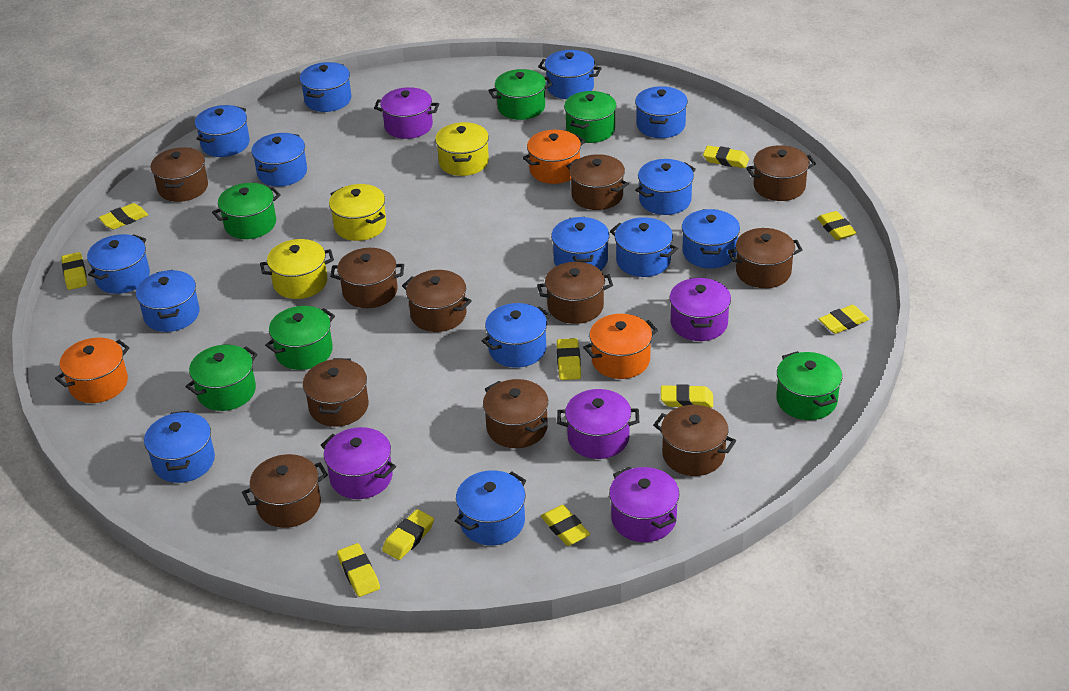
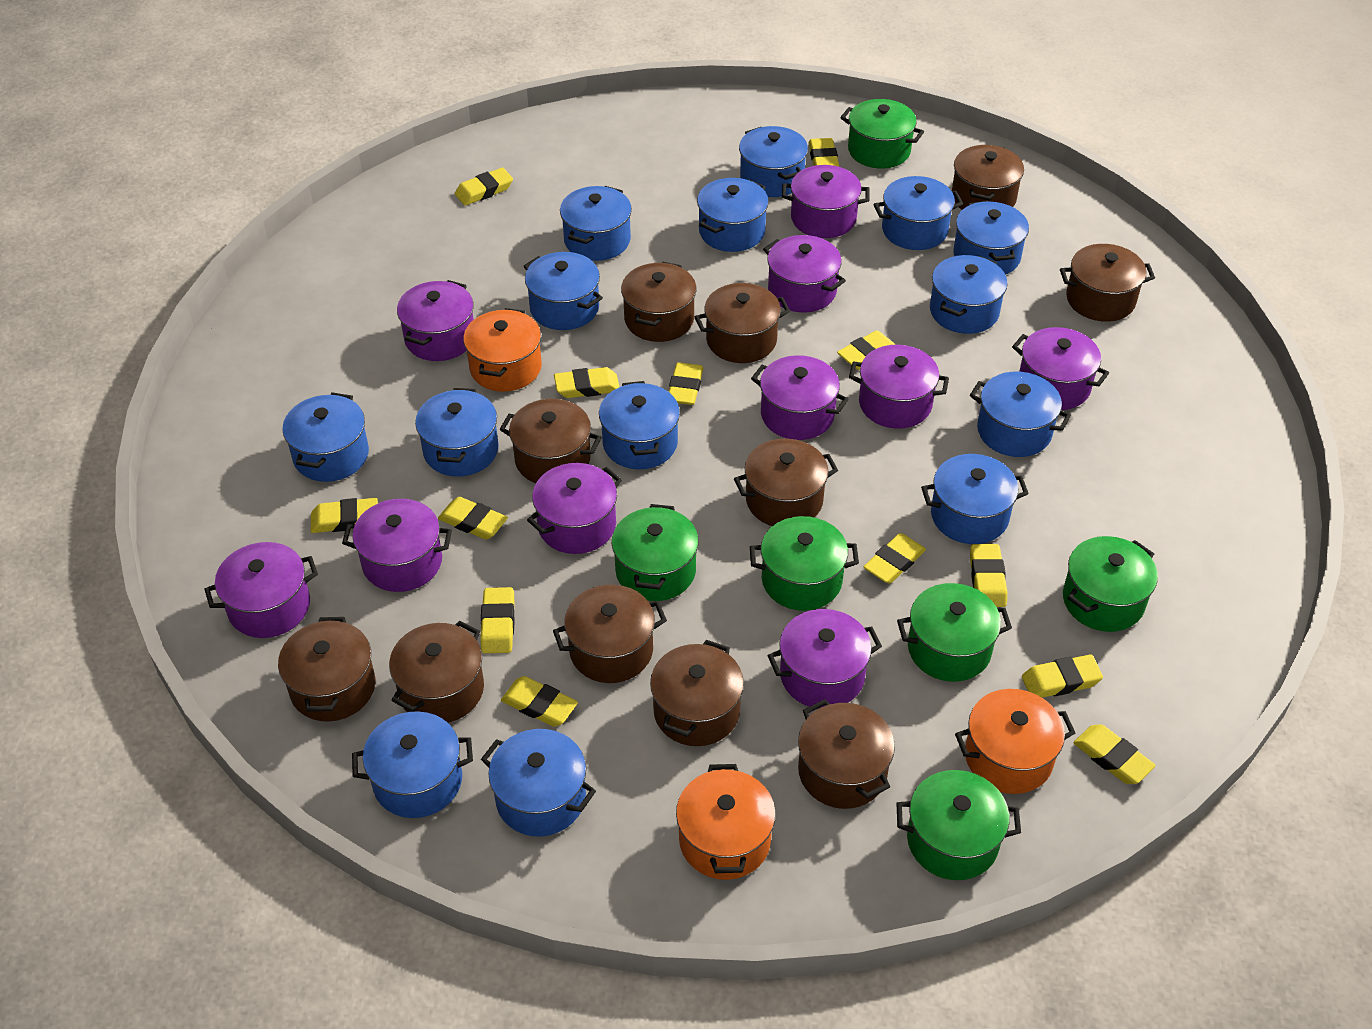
purple pot: 5 -> 10
yellow eraser: 10 -> 13
yellow pot: 3 -> 0

